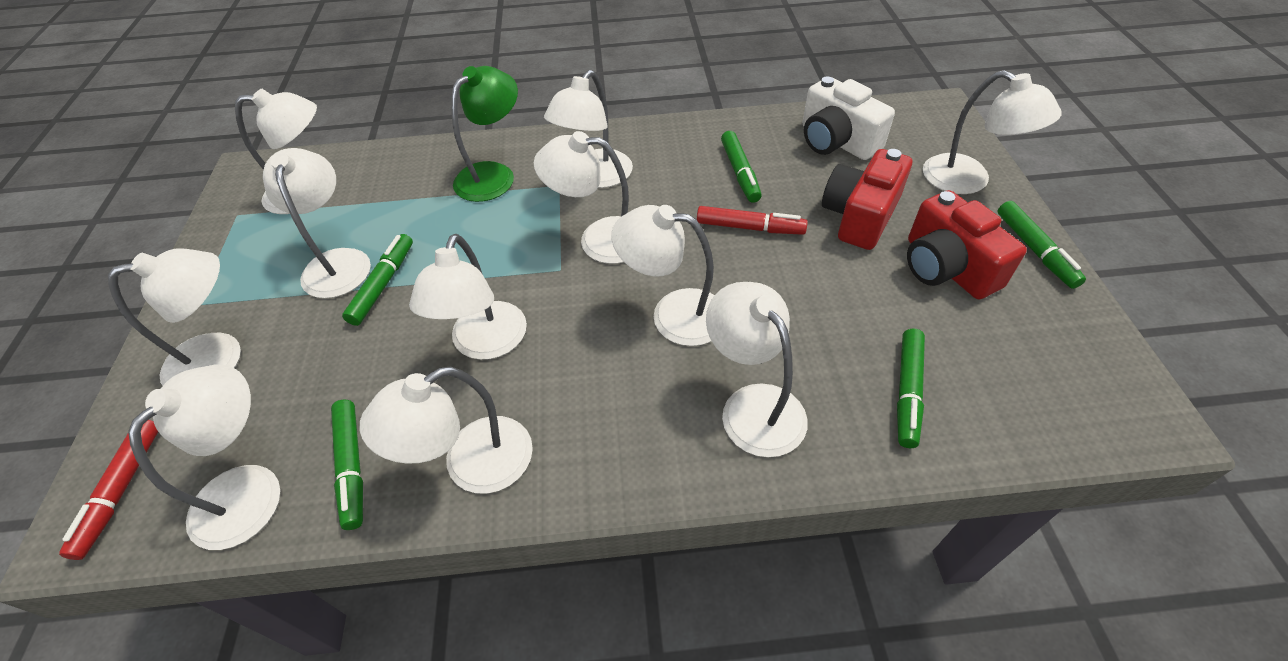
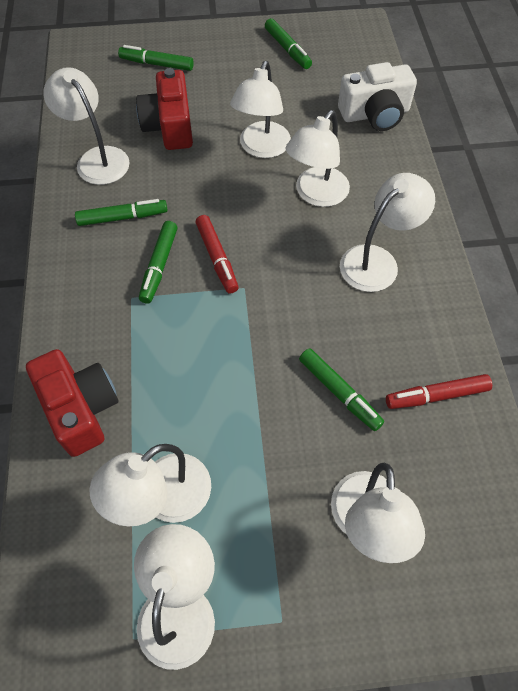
green lamp: 1 -> 0
white lamp: 11 -> 7

